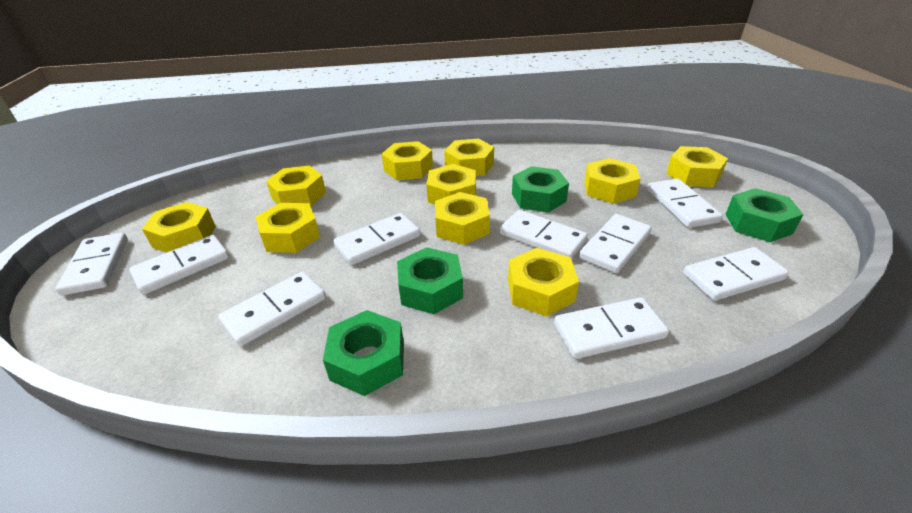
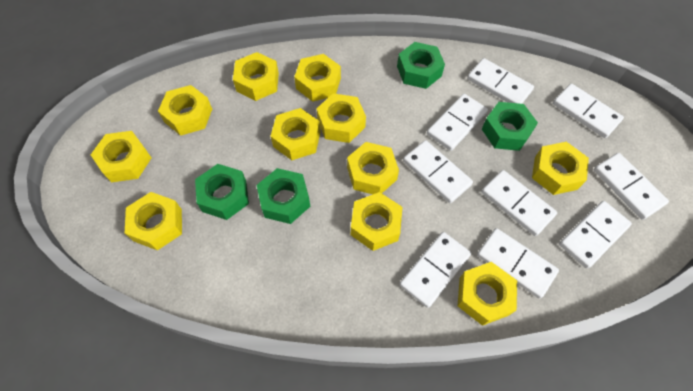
yellow nut: 10 -> 11

